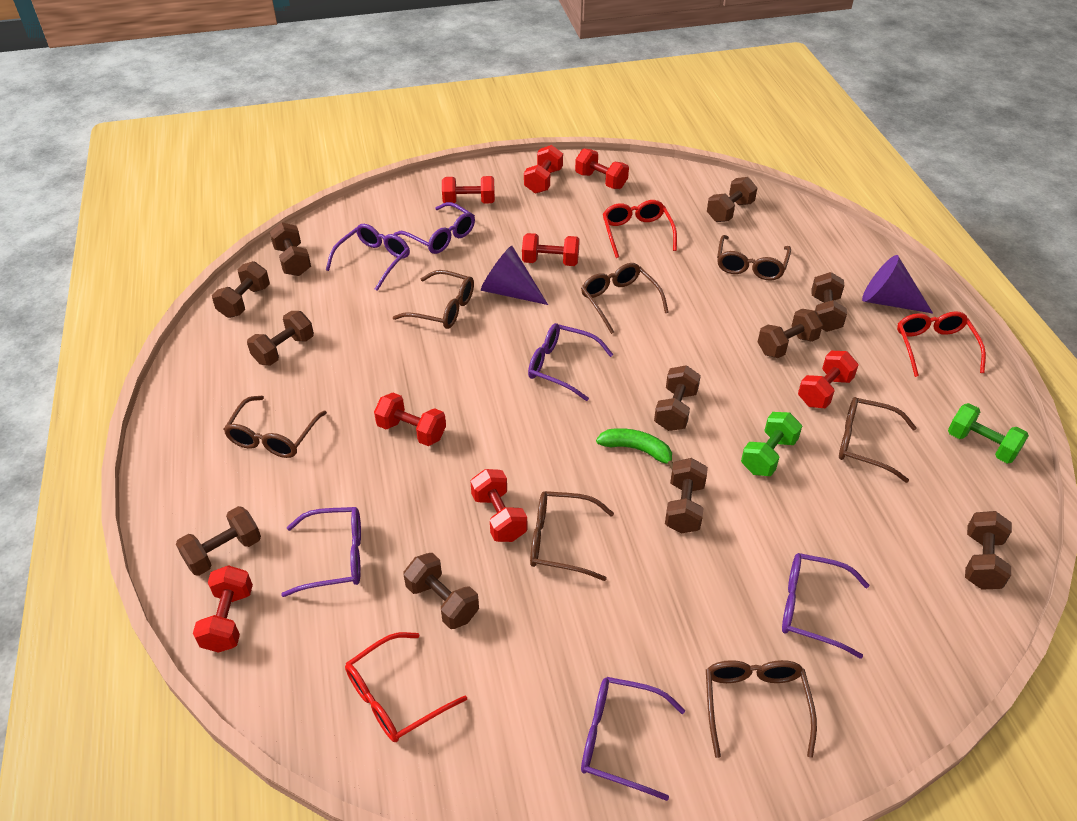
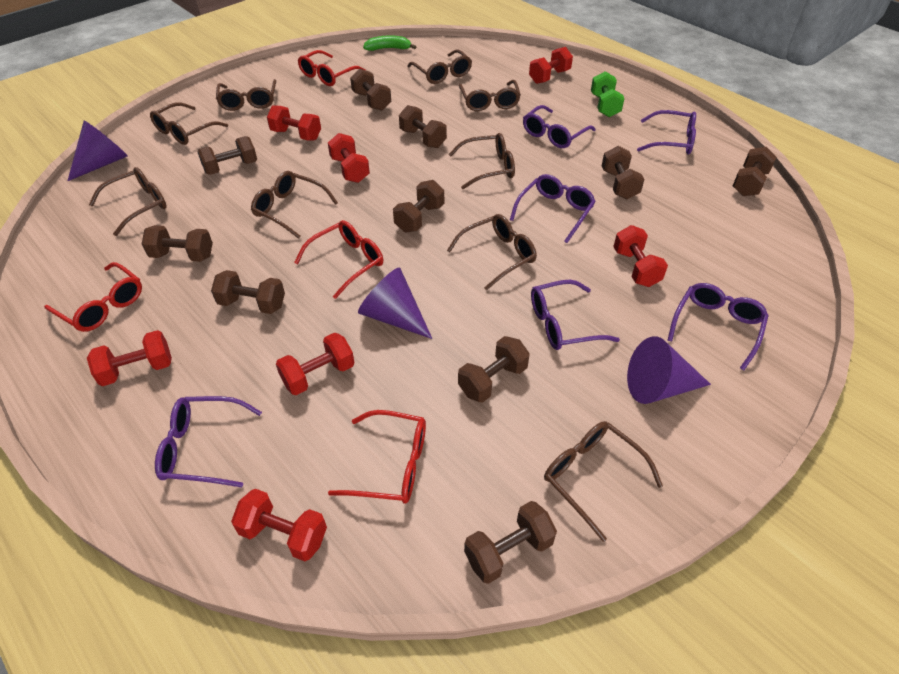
brown dumbbell: 11 -> 10
brown glasses: 7 -> 9
green dumbbell: 2 -> 1
purple cone: 2 -> 3
red dumbbell: 8 -> 7
red glasses: 3 -> 4

